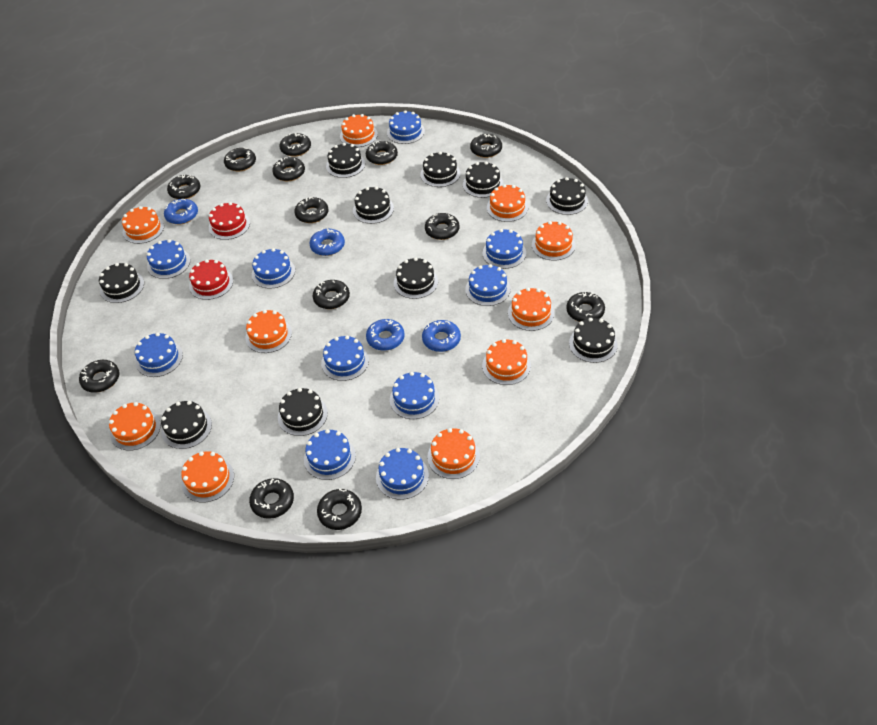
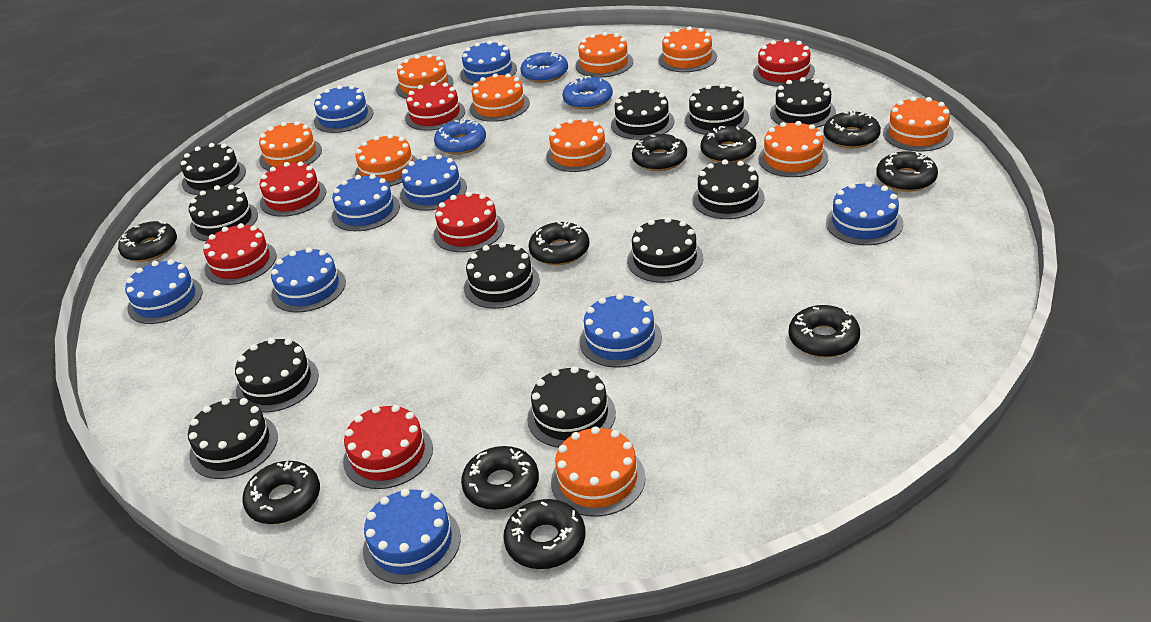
black cake: 10 -> 11
black donut: 13 -> 10
blue cake: 10 -> 9
blue donut: 4 -> 3
red cake: 2 -> 6

